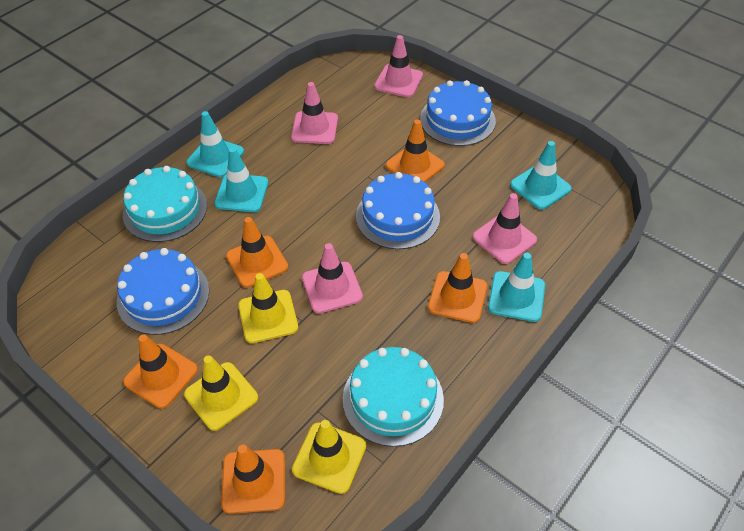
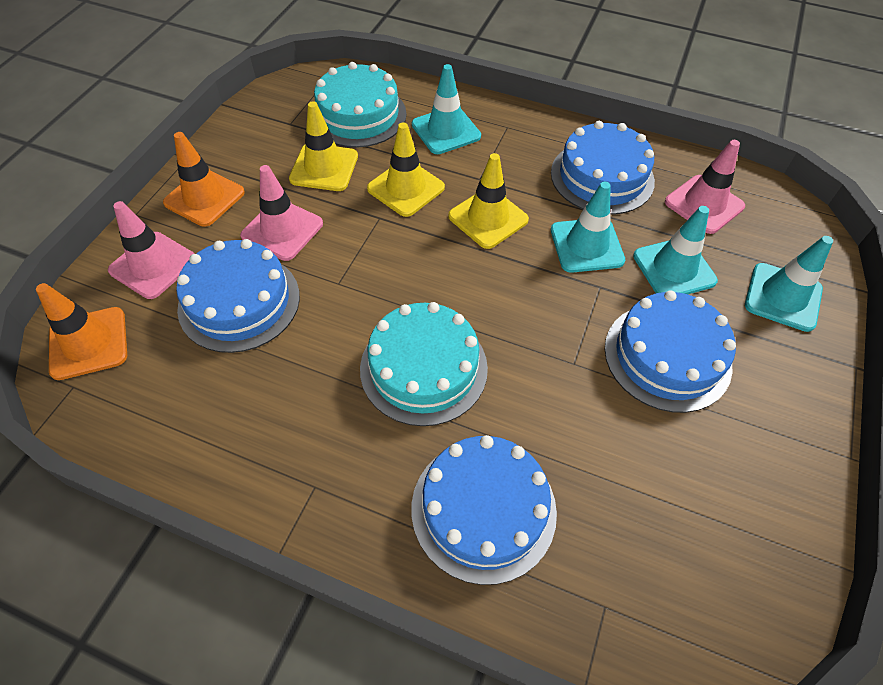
blue cake: 3 -> 4
orange traffic cone: 5 -> 2
pink traffic cone: 4 -> 3

